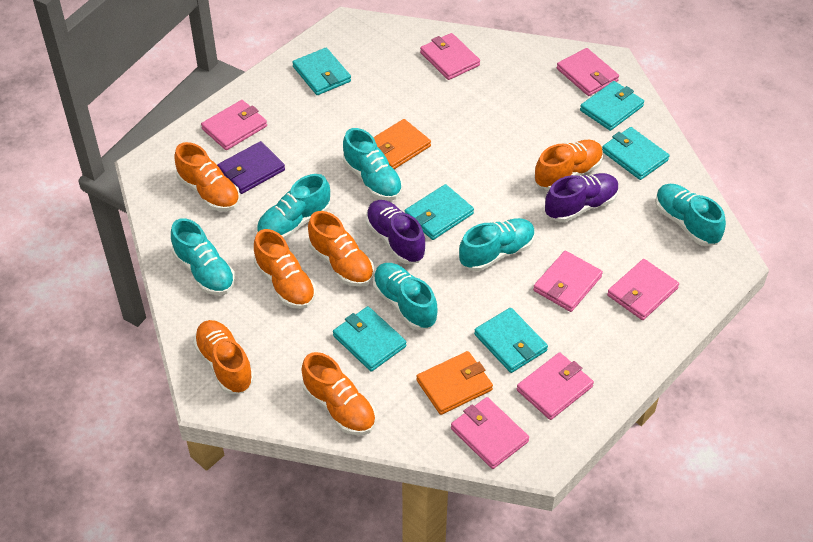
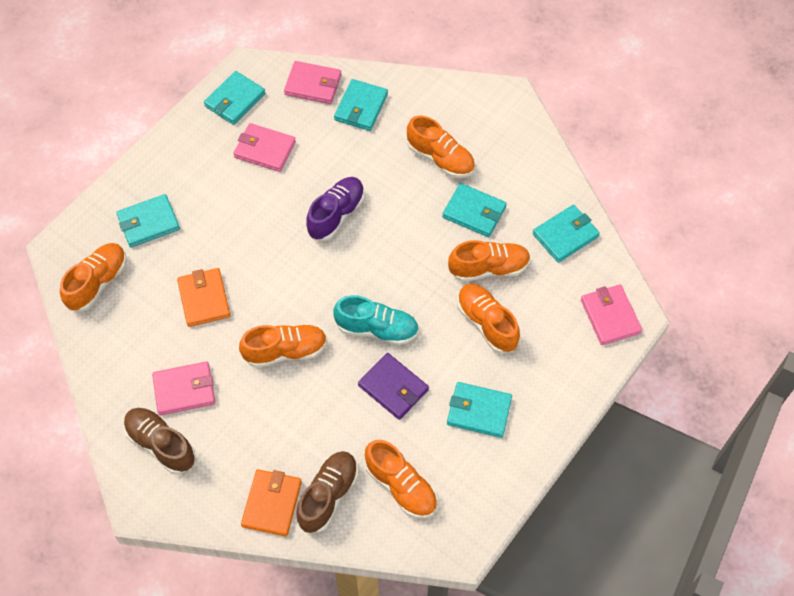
brown shoe: 0 -> 2
pink wallet: 7 -> 4
purple shoe: 2 -> 1
turquoise shoe: 6 -> 1

